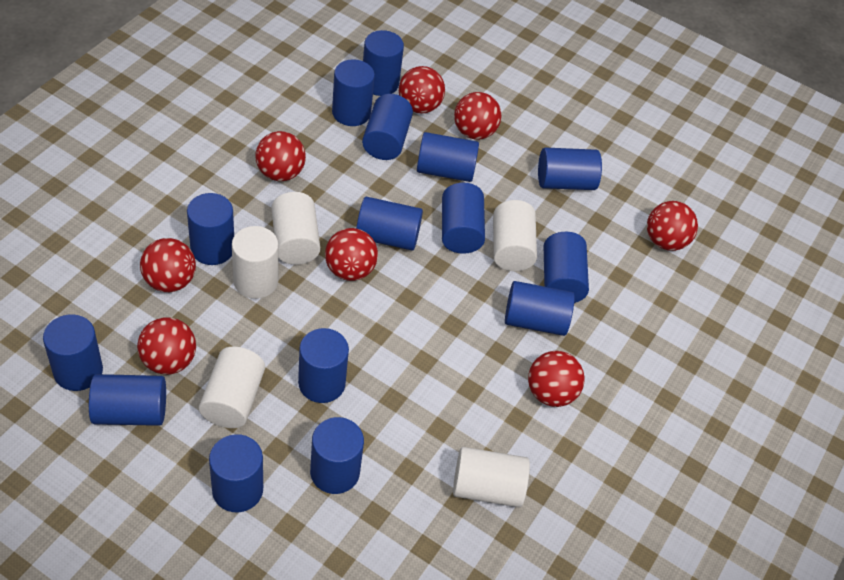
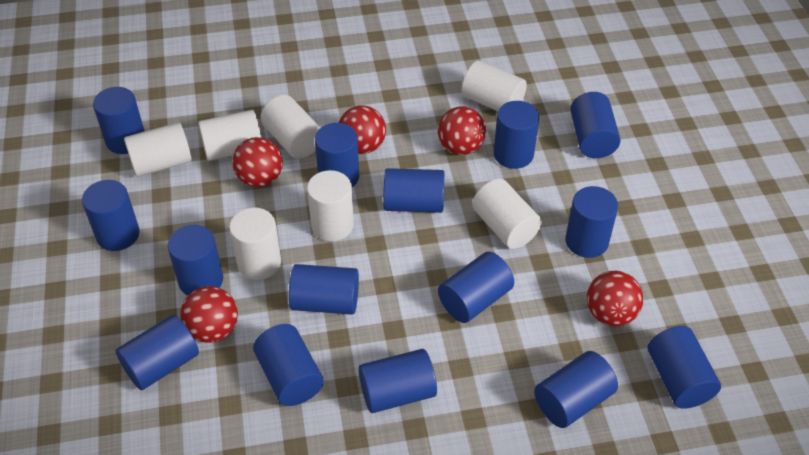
red ball: 8 -> 5
white cylinder: 5 -> 7

